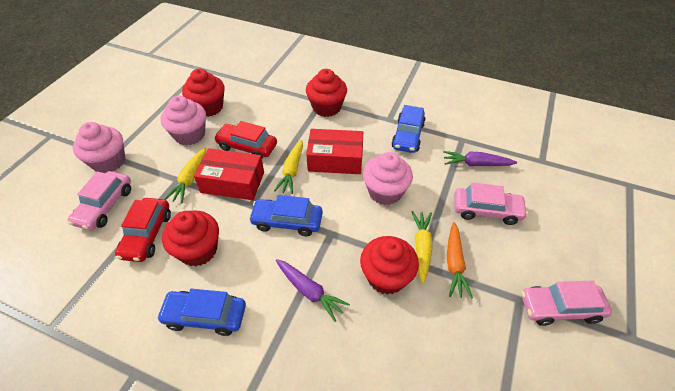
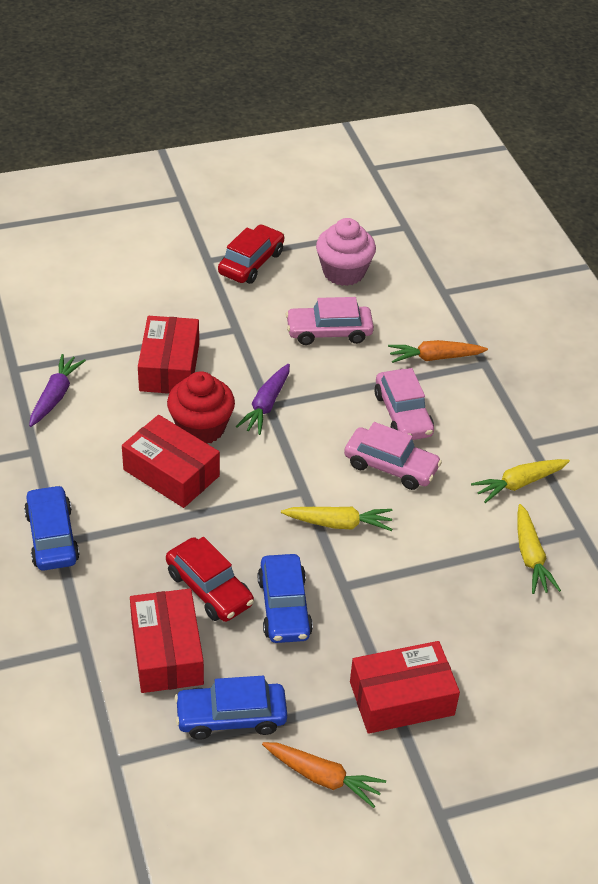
orange carrot: 1 -> 2
pink cupcake: 3 -> 1
red box: 2 -> 4
red cupcake: 4 -> 1

